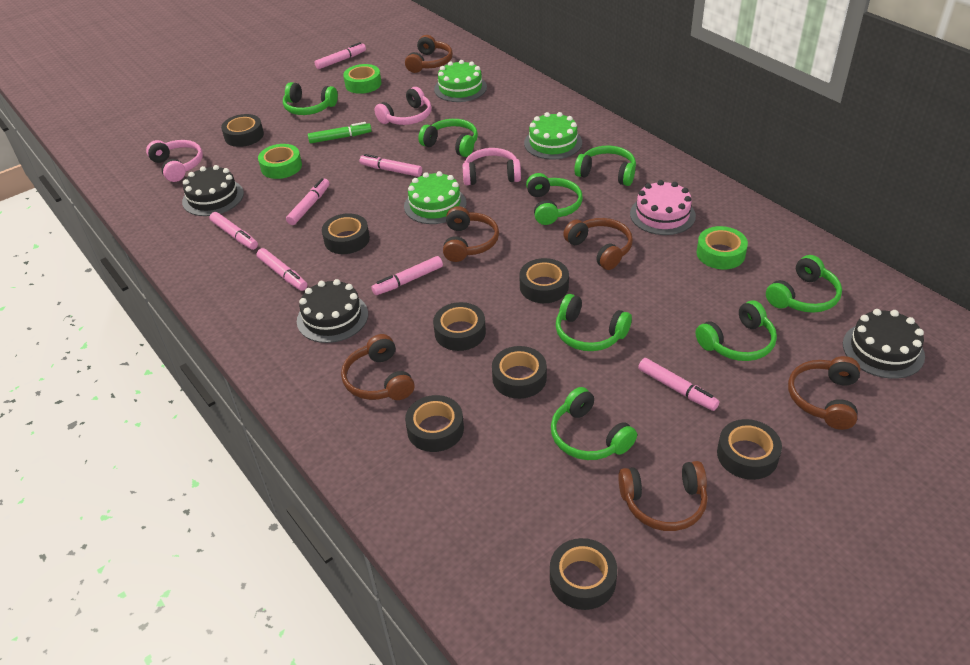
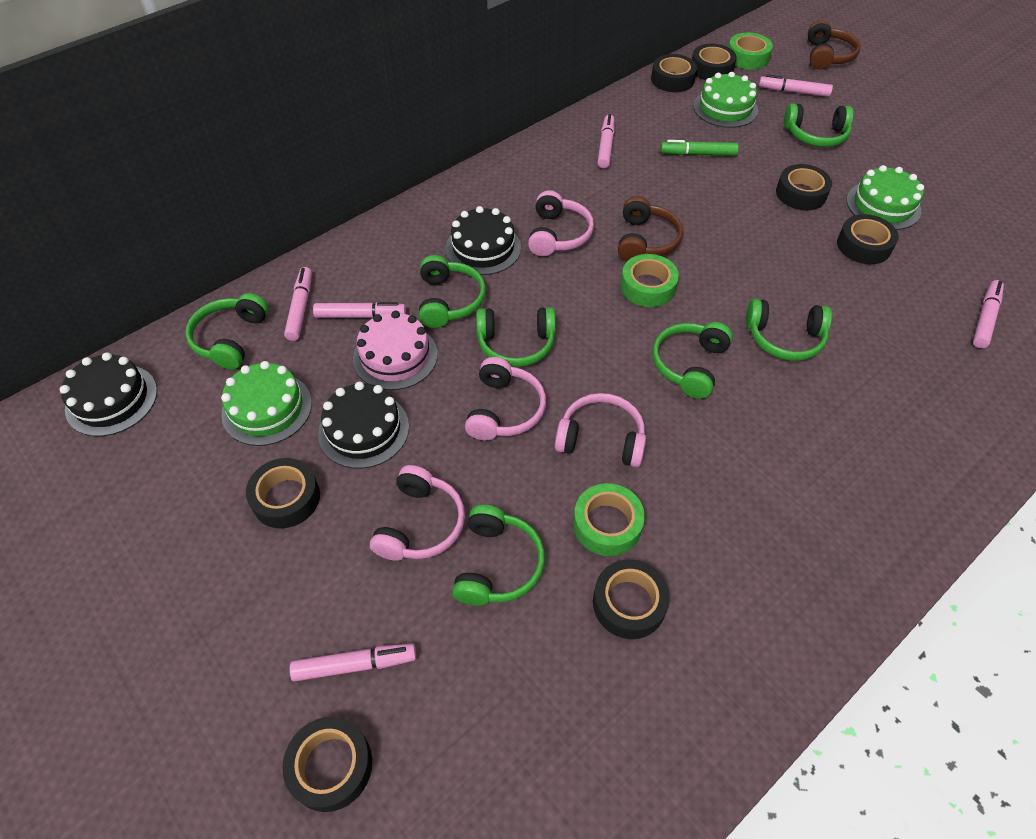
black tape: 8 -> 7
brown headphones: 6 -> 2
green headphones: 8 -> 7
pink headphones: 3 -> 4
pink marker: 7 -> 6

